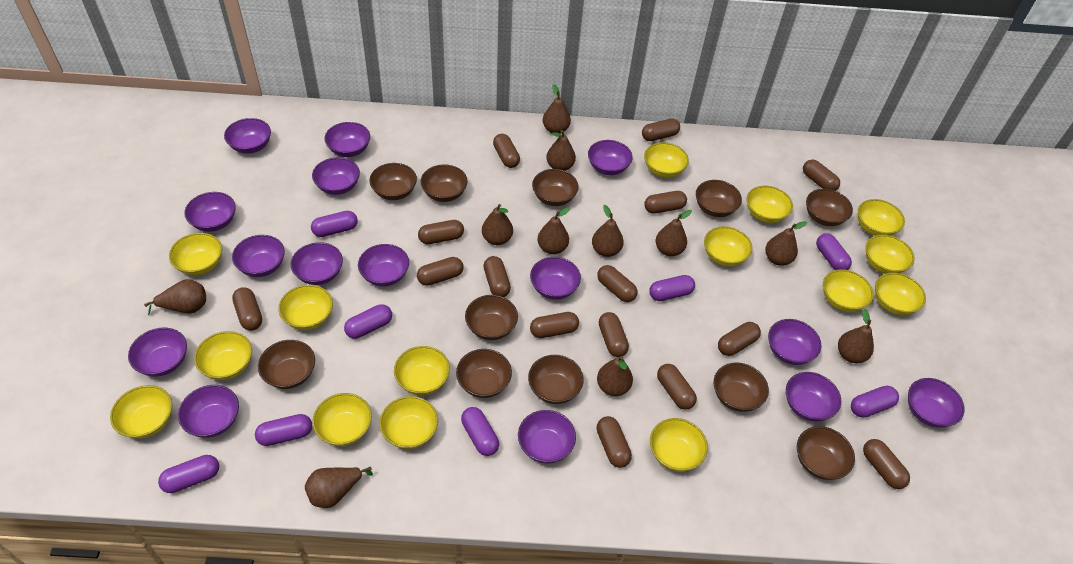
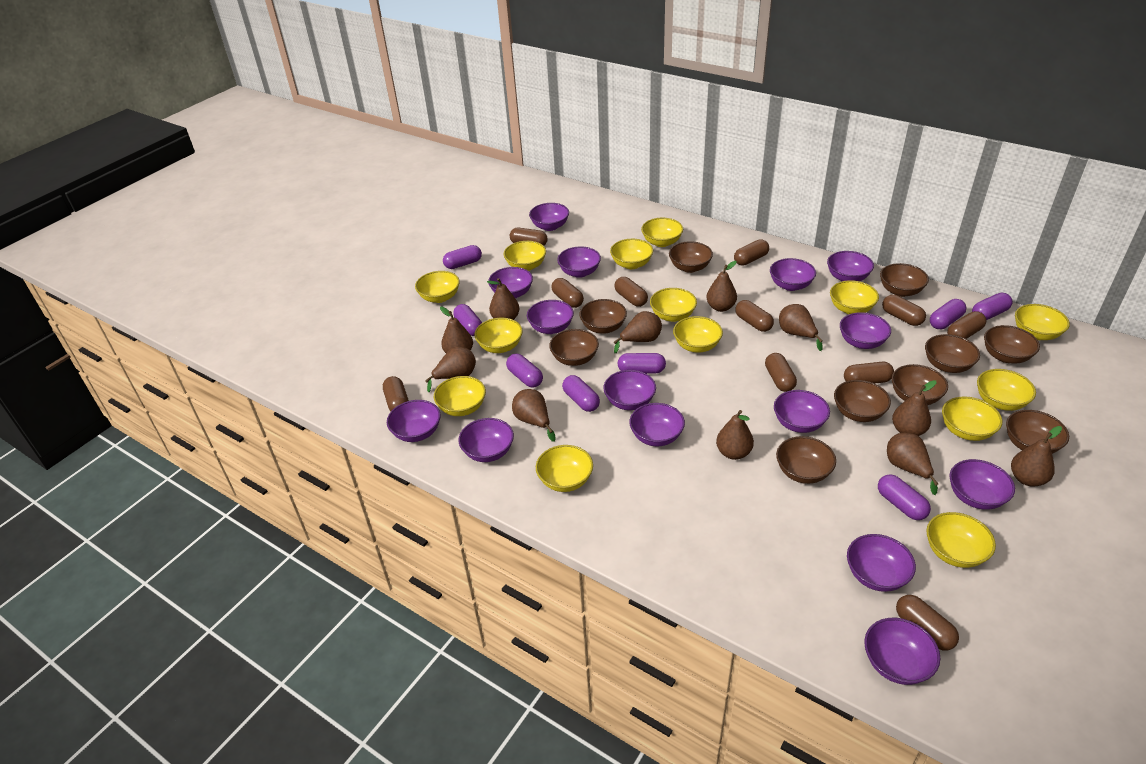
brown bowl: 11 -> 10
brown capsule: 15 -> 11
yellow bowl: 15 -> 14

